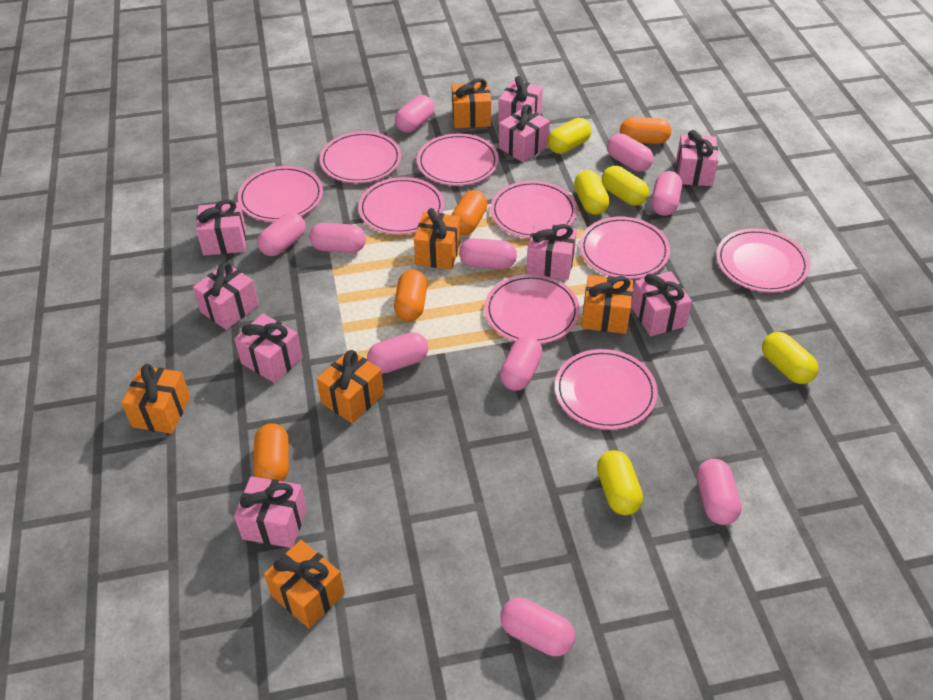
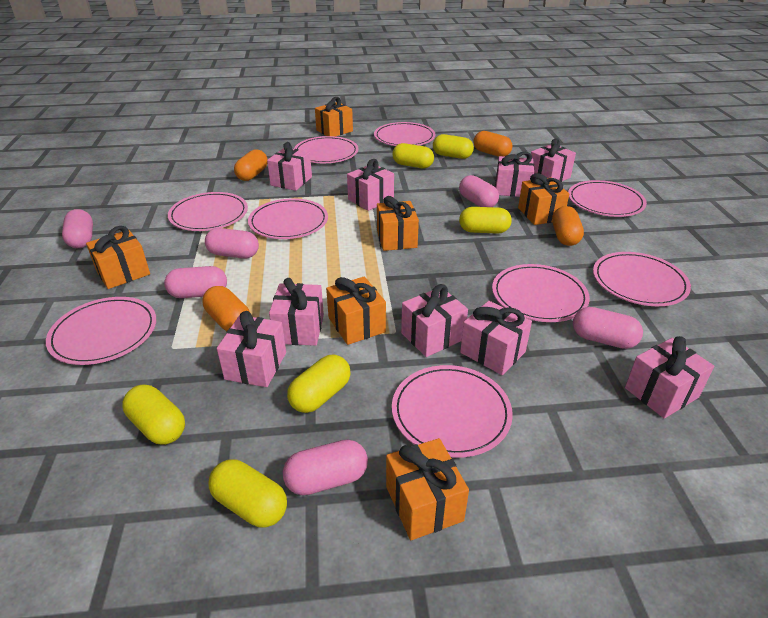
pink capsule: 10 -> 6
yellow capsule: 5 -> 6

